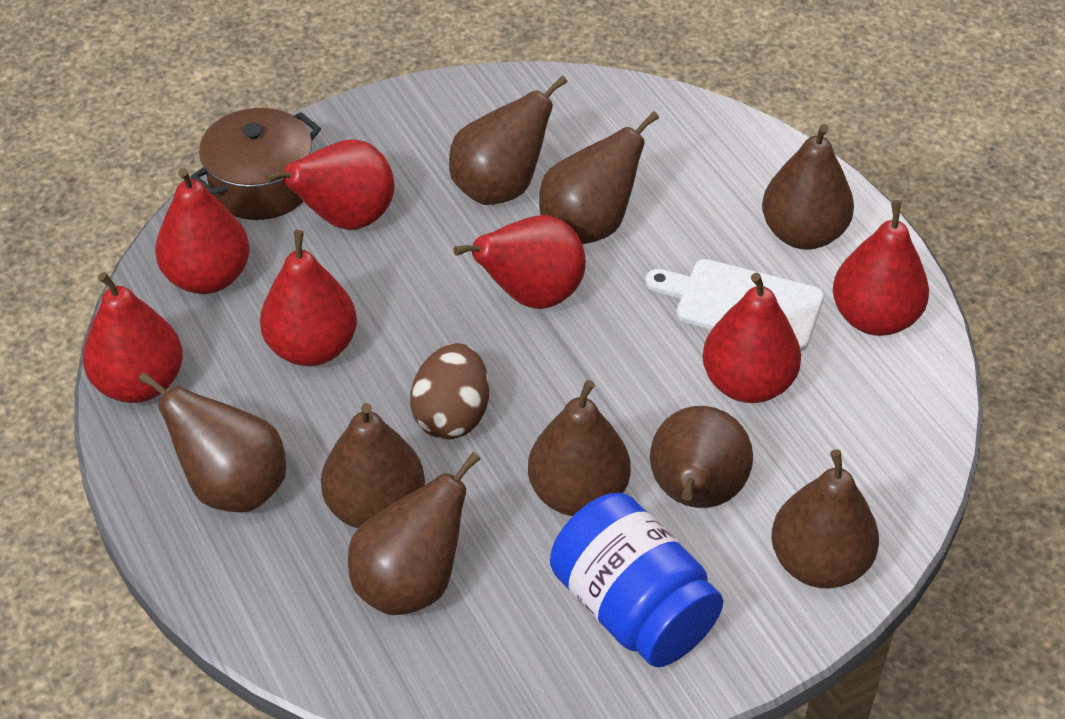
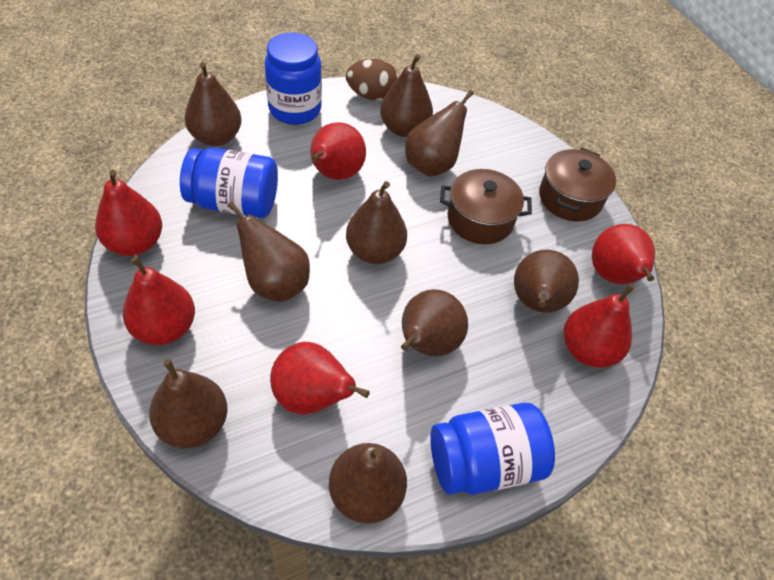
blue jar: 1 -> 3
brown pot: 1 -> 2
red pear: 7 -> 6
white cutting board: 1 -> 0

